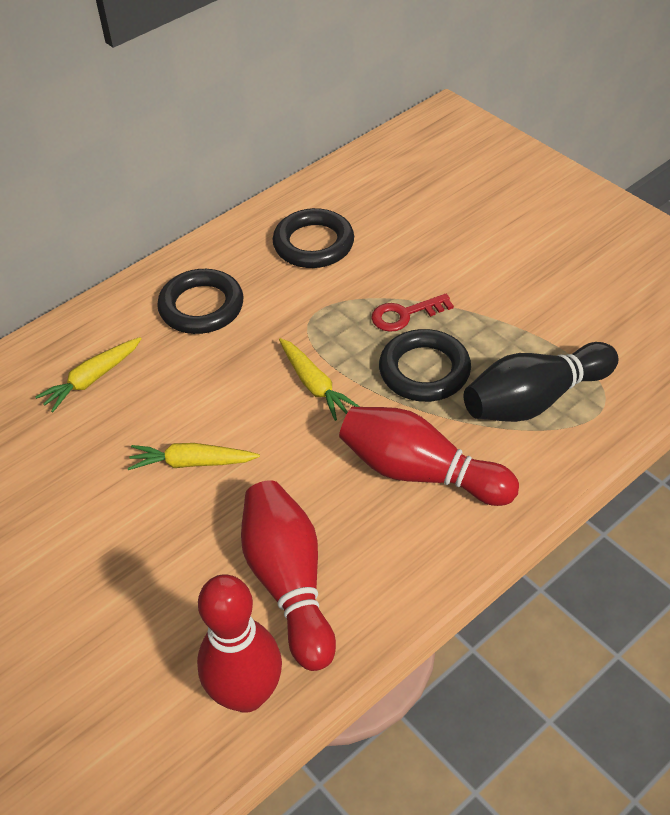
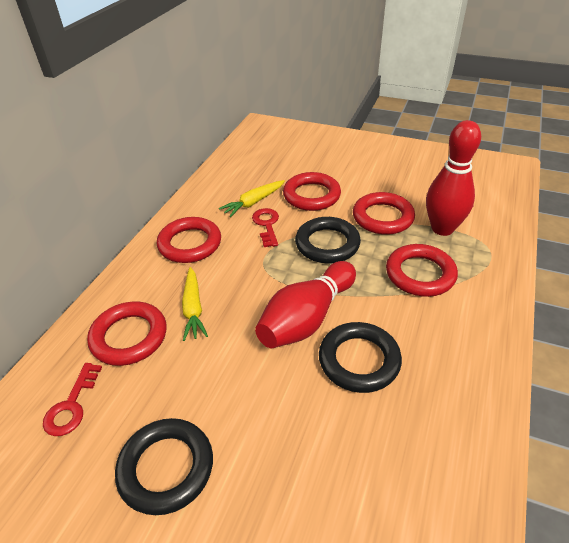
black bowling pin: 1 -> 0
red bowling pin: 3 -> 2
red key: 1 -> 2
red ring: 0 -> 5
yellow carrot: 3 -> 2

